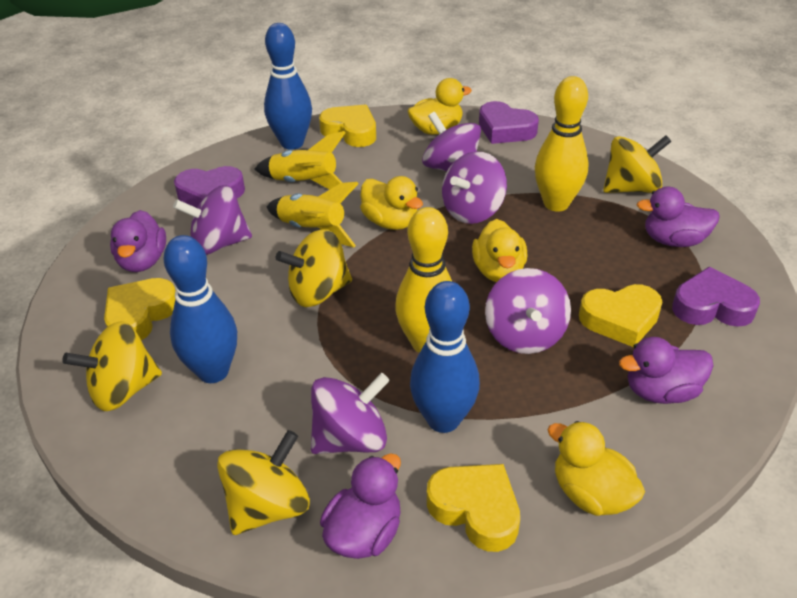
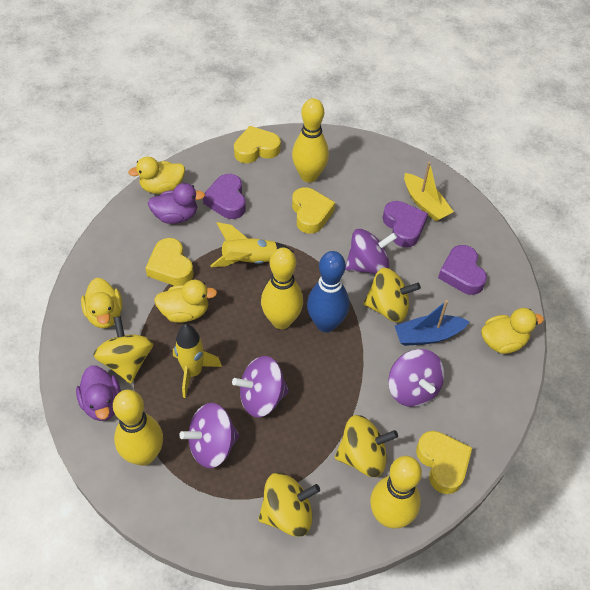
blue boat: 0 -> 1
blue bowling pin: 3 -> 1
purple duck: 4 -> 2
purple spinning top: 5 -> 4
yellow boat: 0 -> 1
yellow bowling pin: 2 -> 4

